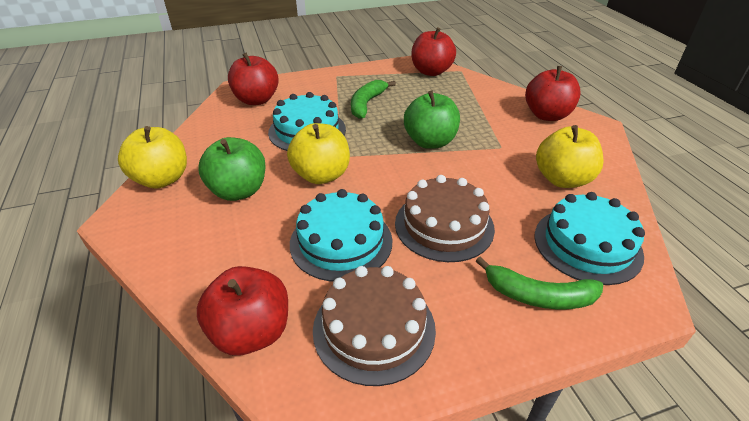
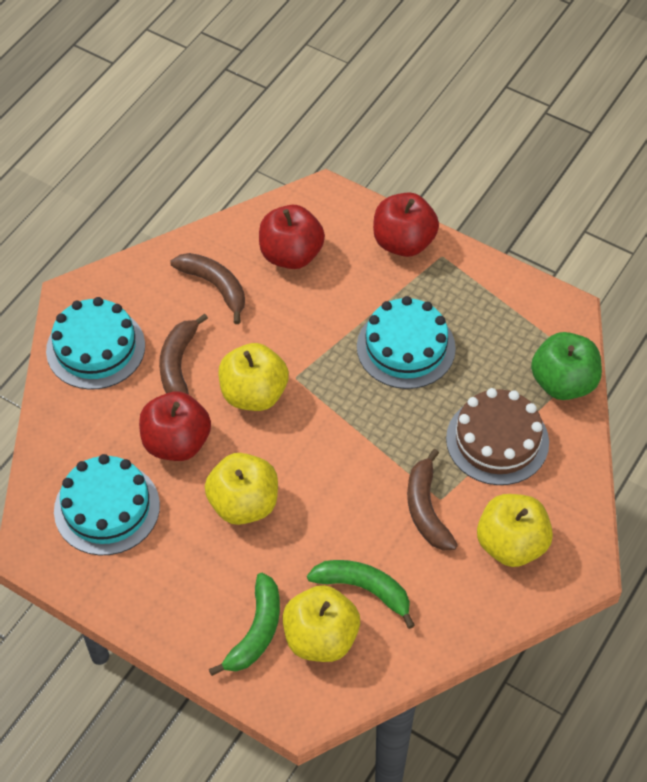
brown banana: 0 -> 3
brown cake: 2 -> 1
green apple: 2 -> 1
red apple: 4 -> 3
yellow apple: 3 -> 4

